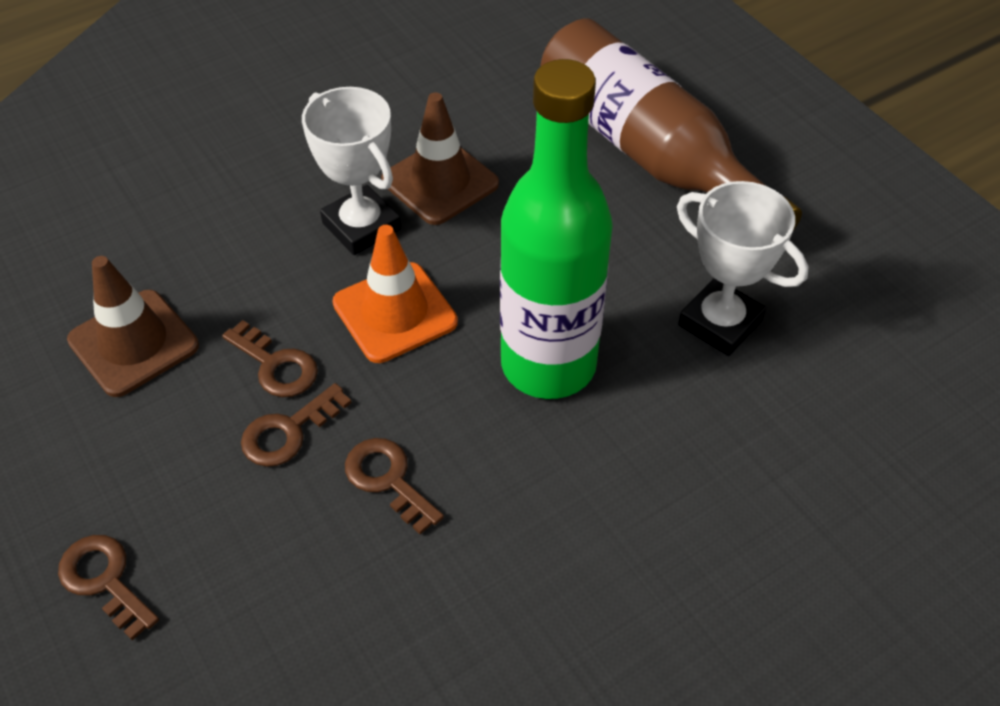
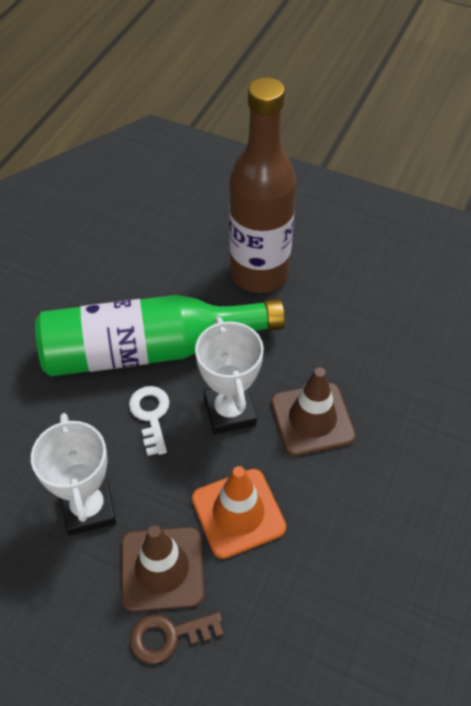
brown key: 4 -> 1
white key: 0 -> 1

